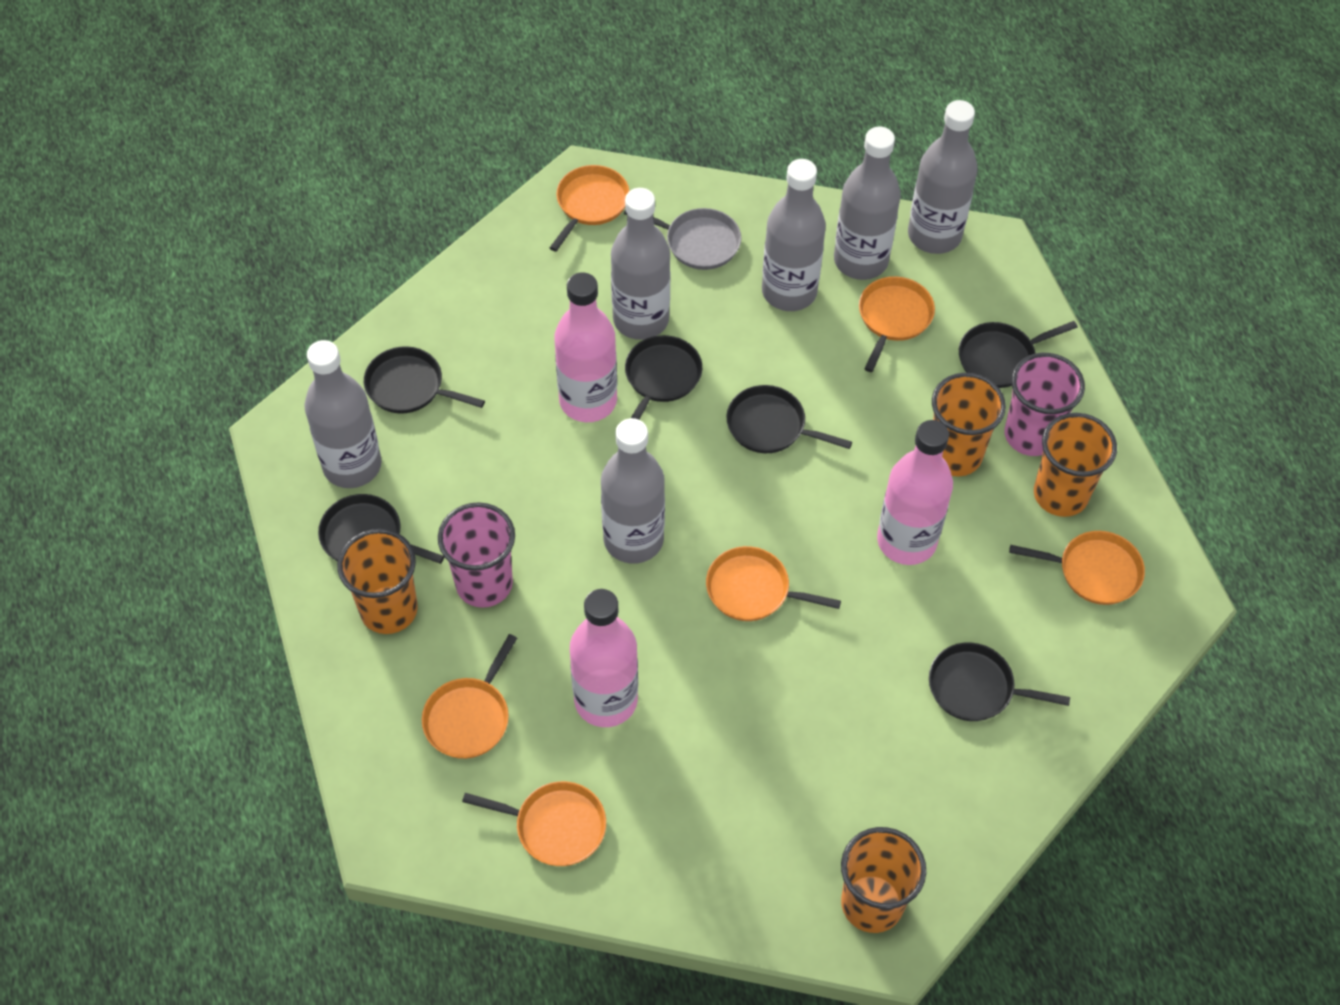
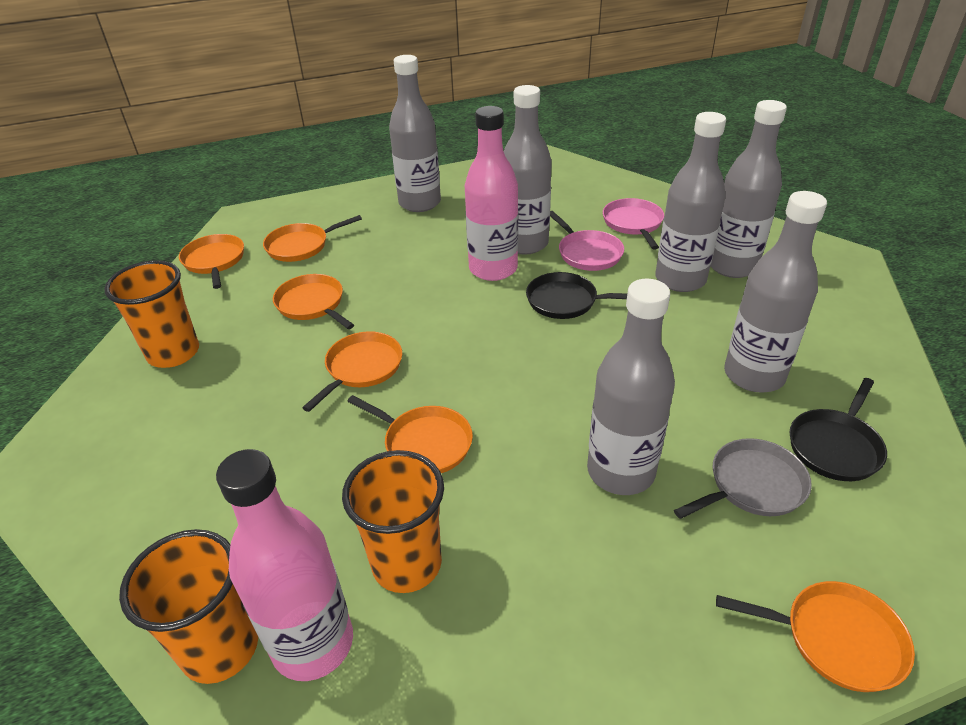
black pan: 6 -> 2
orange cup: 4 -> 3
pink bottle: 3 -> 2
pink cup: 2 -> 0
pink pan: 0 -> 2

